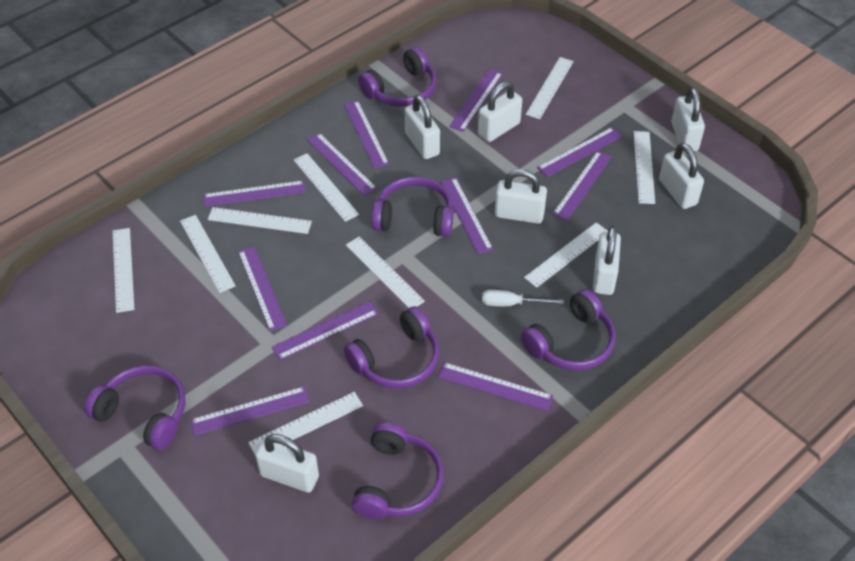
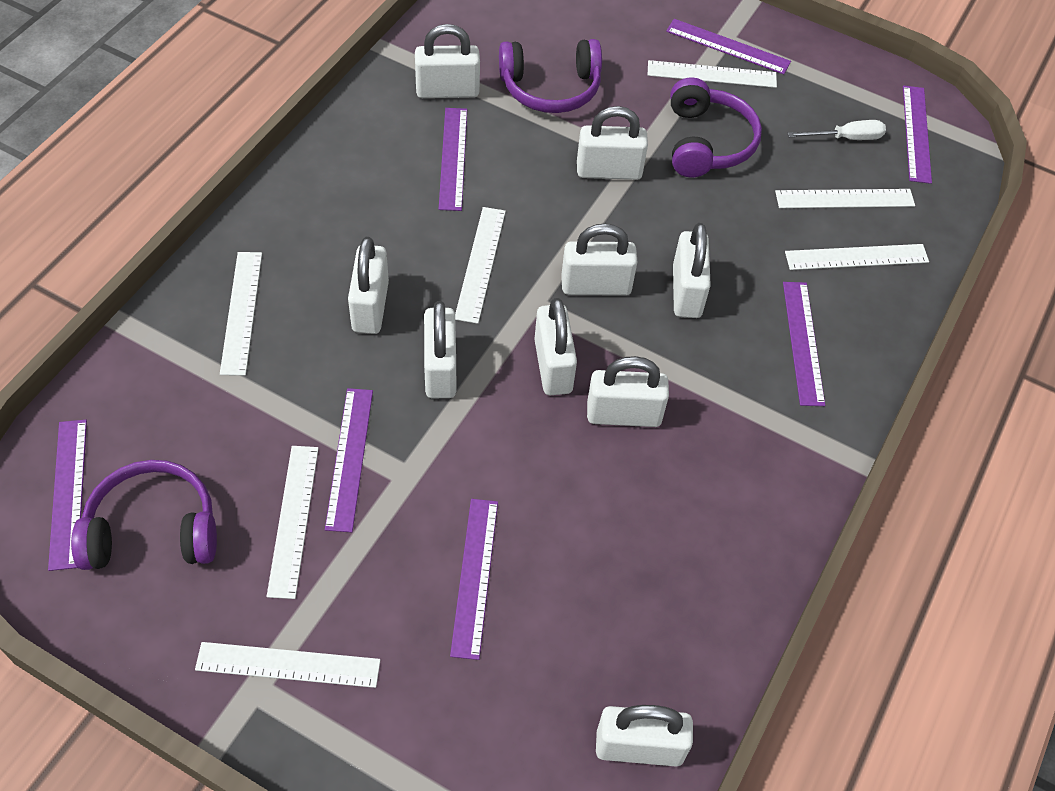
purple headphones: 6 -> 3
purple ruler: 11 -> 7
white padlock: 7 -> 9
white ruler: 9 -> 7

